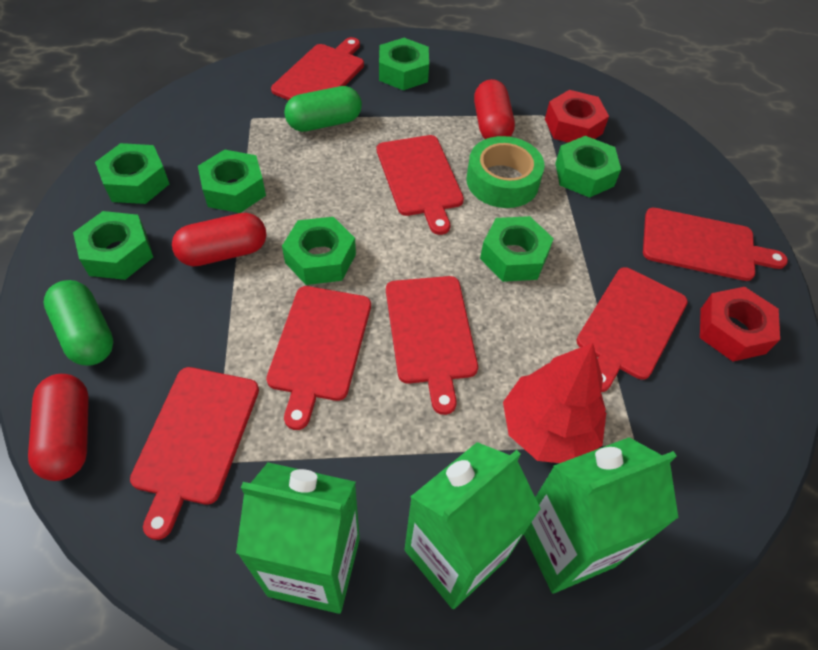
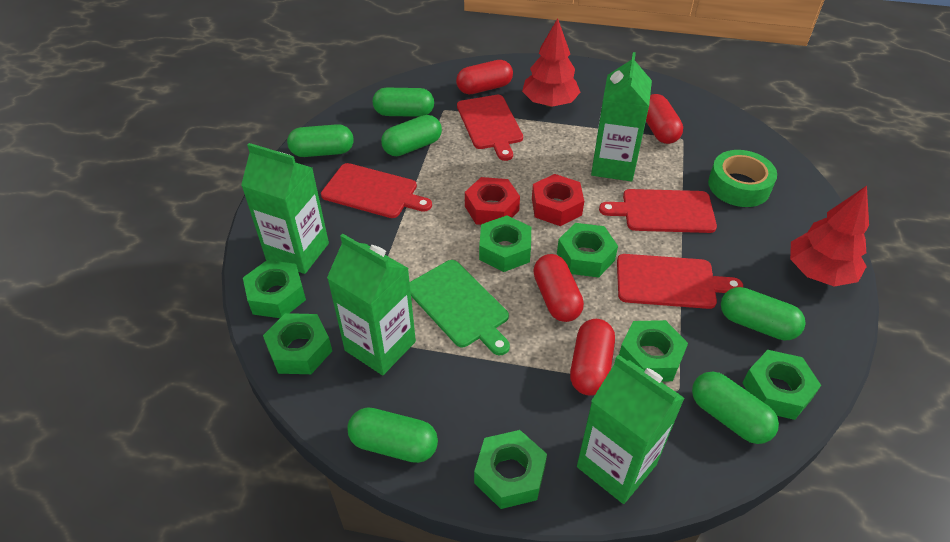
green capsule: 2 -> 6
green carton: 3 -> 4
green cutting board: 0 -> 1
red capsule: 3 -> 4
red cutting board: 7 -> 4
red tree: 1 -> 2

